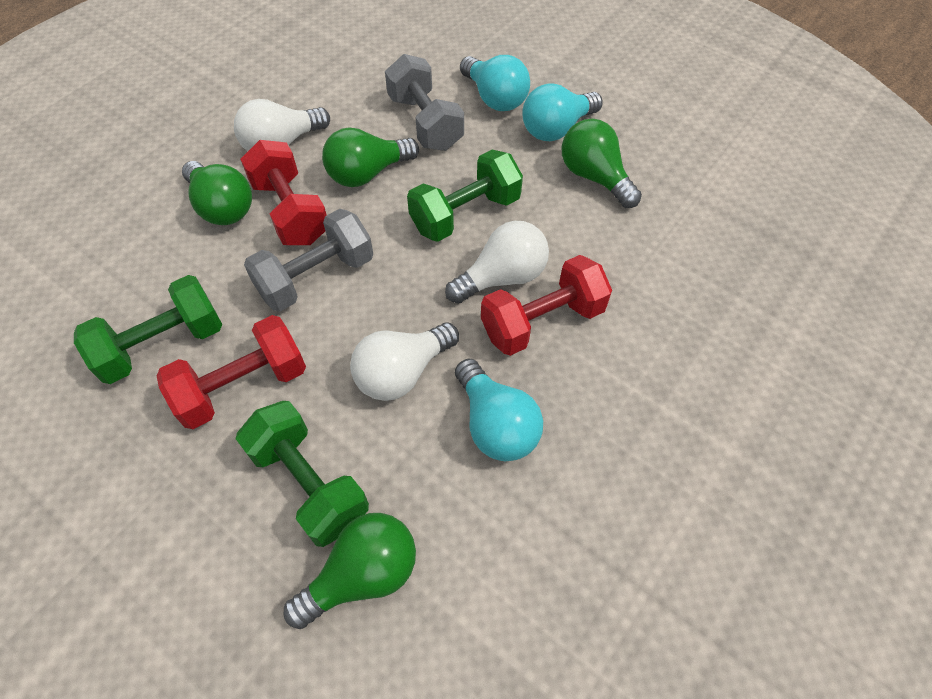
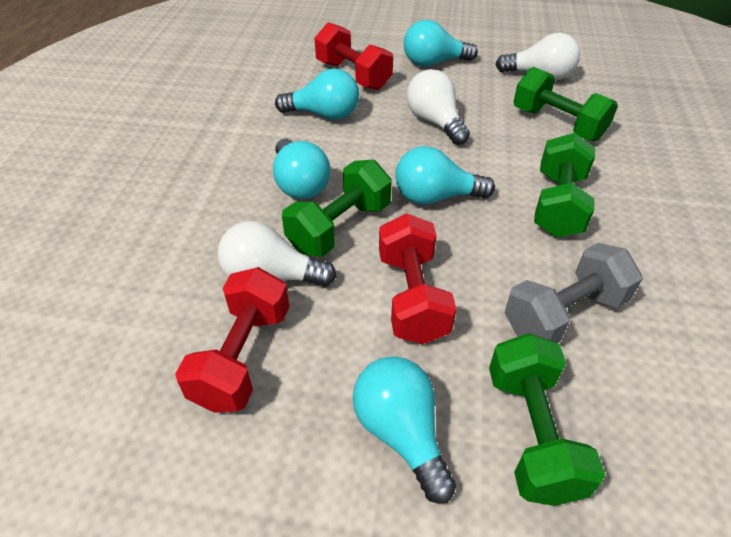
green dumbbell: 3 -> 4
green light bulb: 4 -> 0
grey dumbbell: 2 -> 1
turquoise light bulb: 3 -> 5

